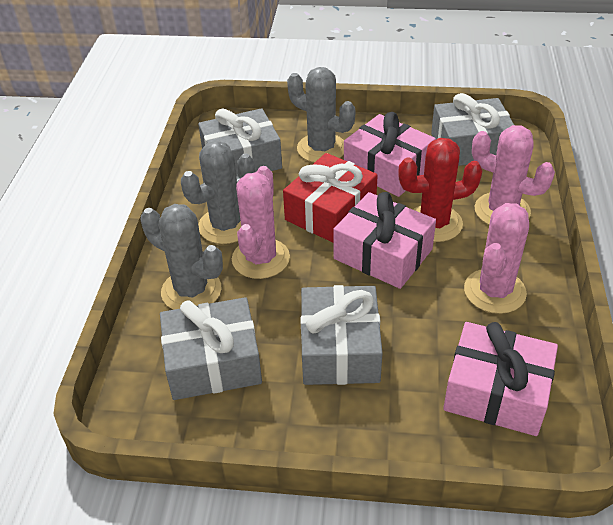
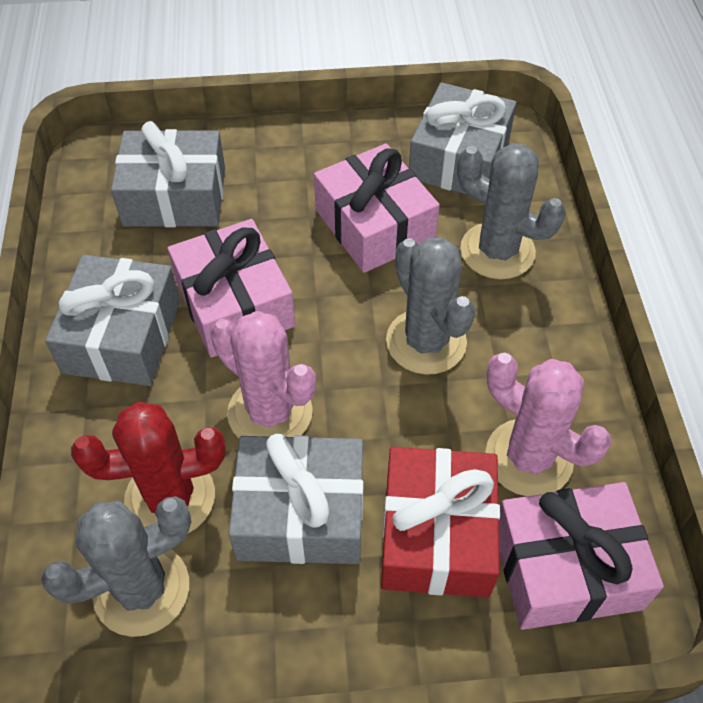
pink cactus: 3 -> 2

